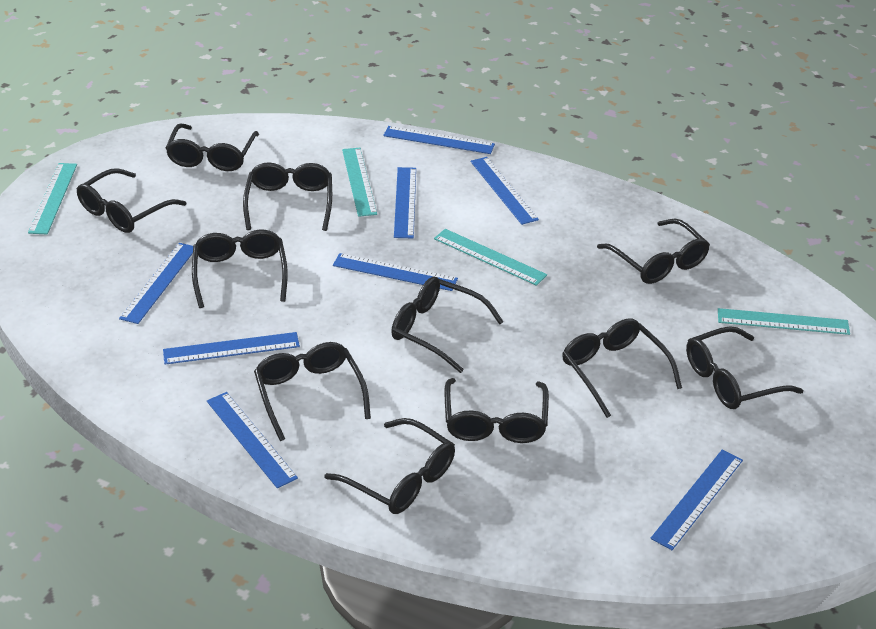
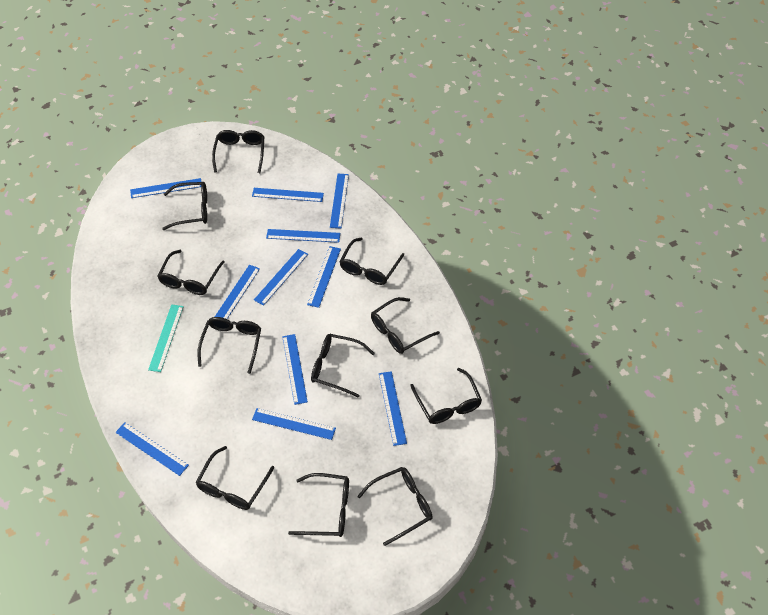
blue ruler: 8 -> 11
turquoise ruler: 4 -> 1

